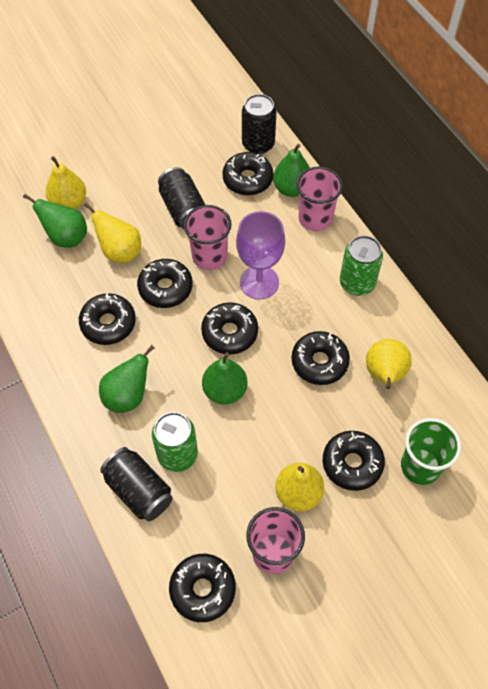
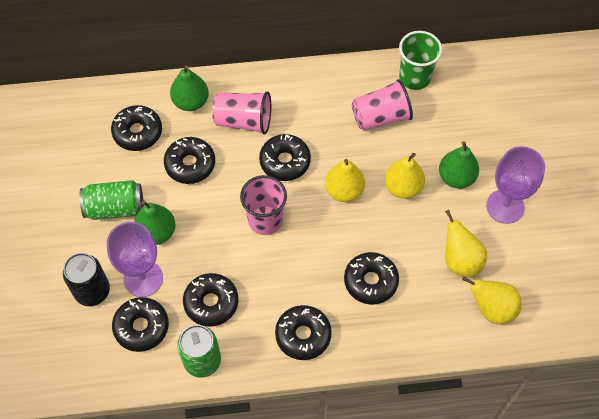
black can: 3 -> 1
green pear: 4 -> 3
purple goblet: 1 -> 2

